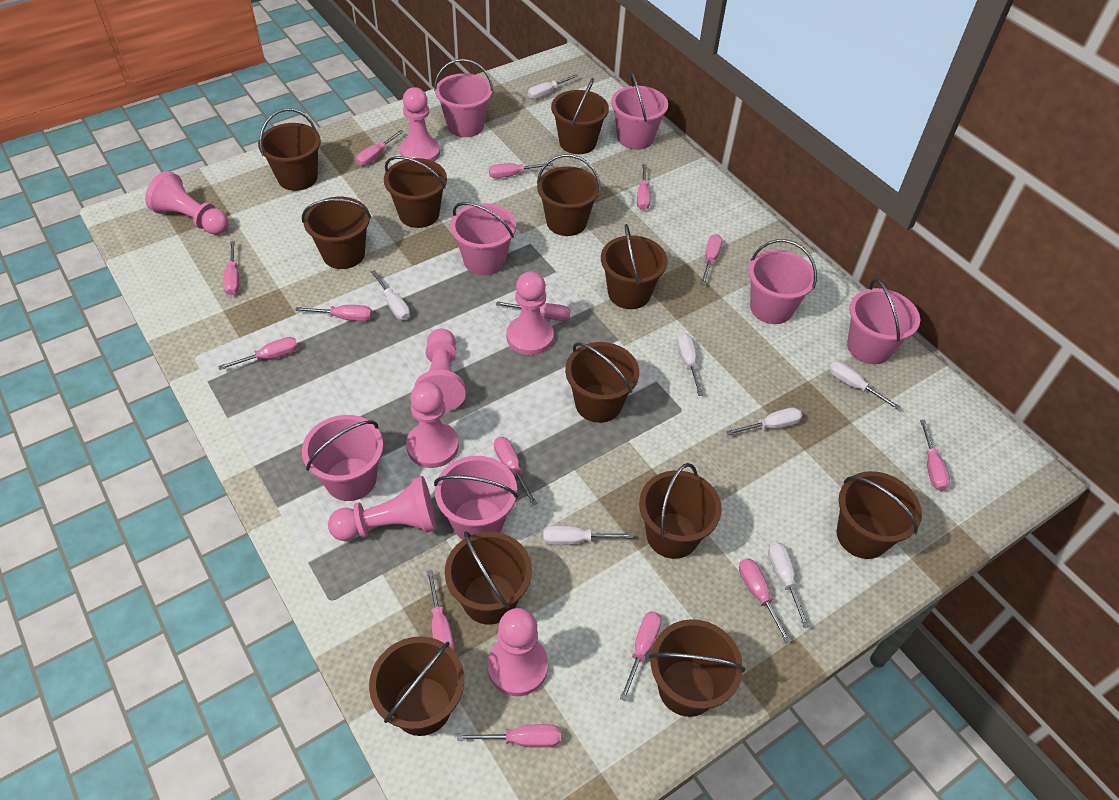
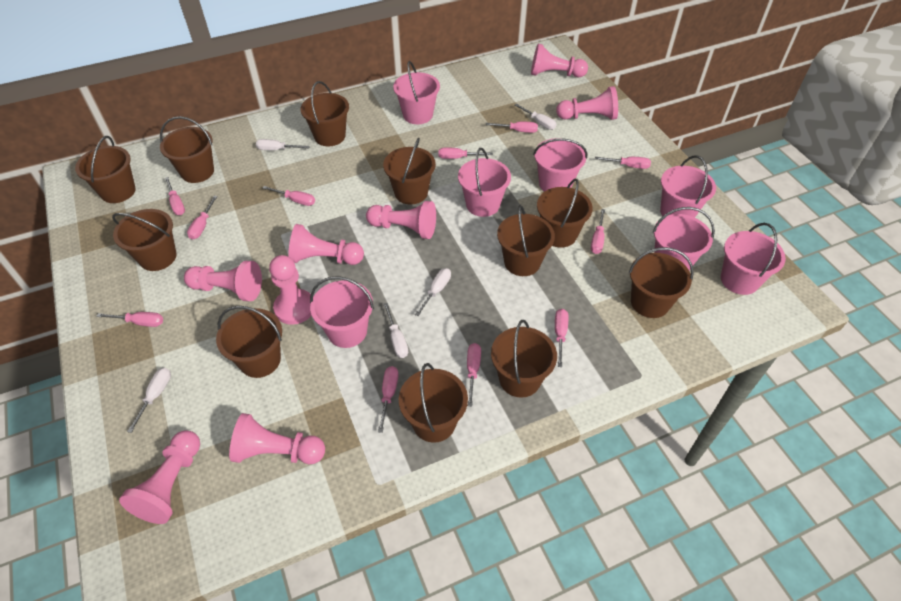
brown bucket: 12 -> 11
pink pawn: 7 -> 8
pink screwdriver: 14 -> 11
white screwdriver: 7 -> 5

